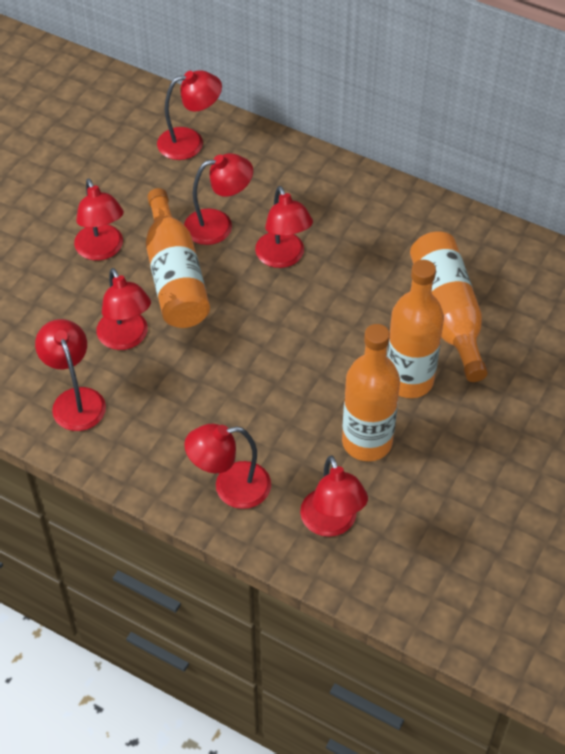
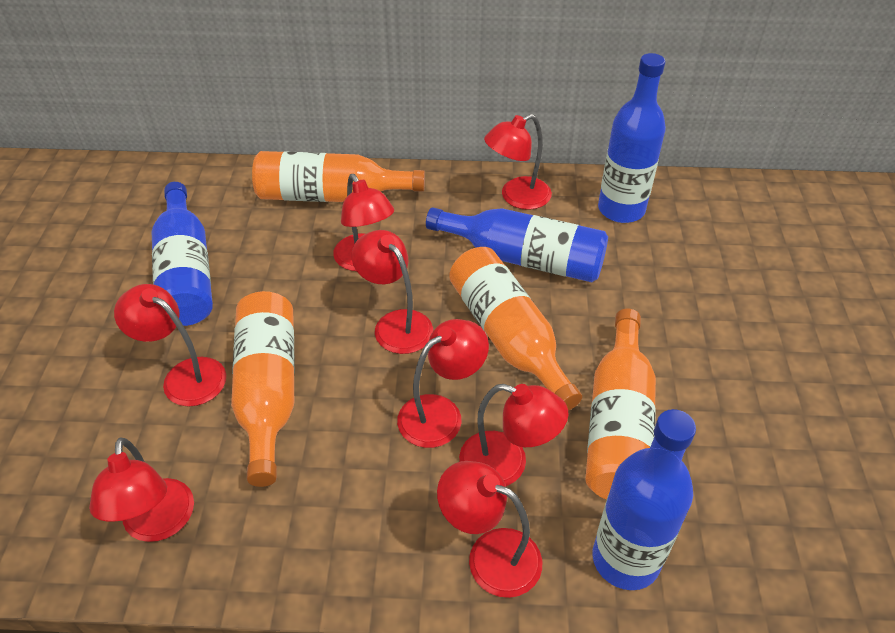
blue bottle: 0 -> 4

